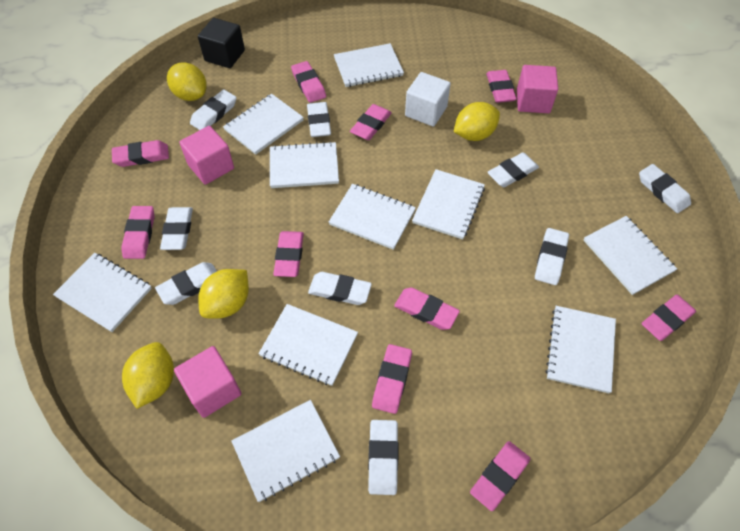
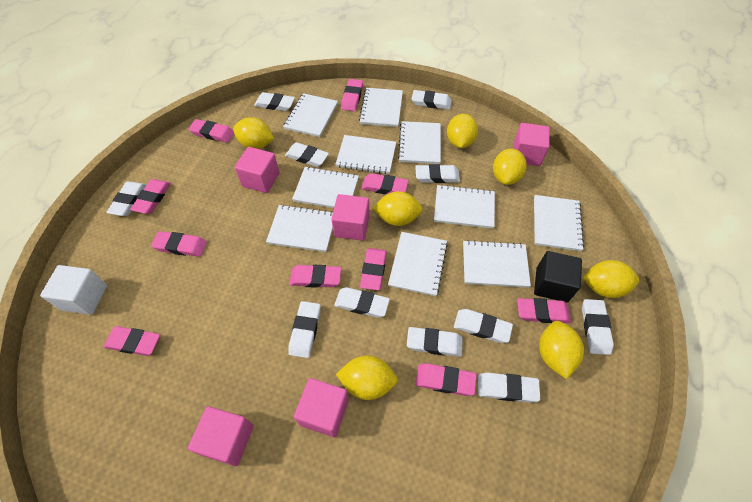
pink cube: 3 -> 5
white eraser: 9 -> 11
yellow lemon: 4 -> 7

